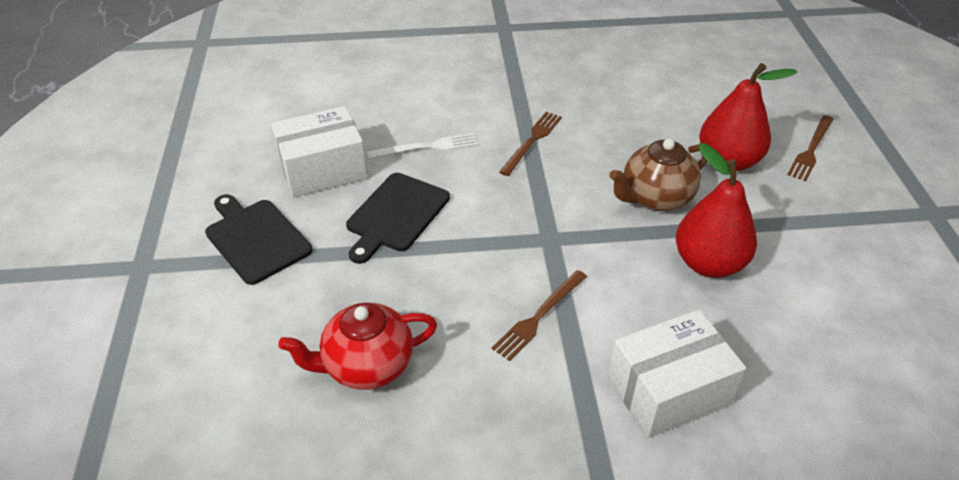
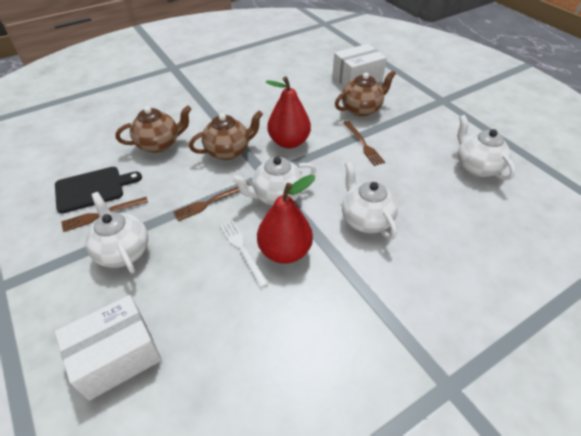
black cutting board: 2 -> 1
brown teapot: 1 -> 3
red teapot: 1 -> 0
white teapot: 0 -> 4

